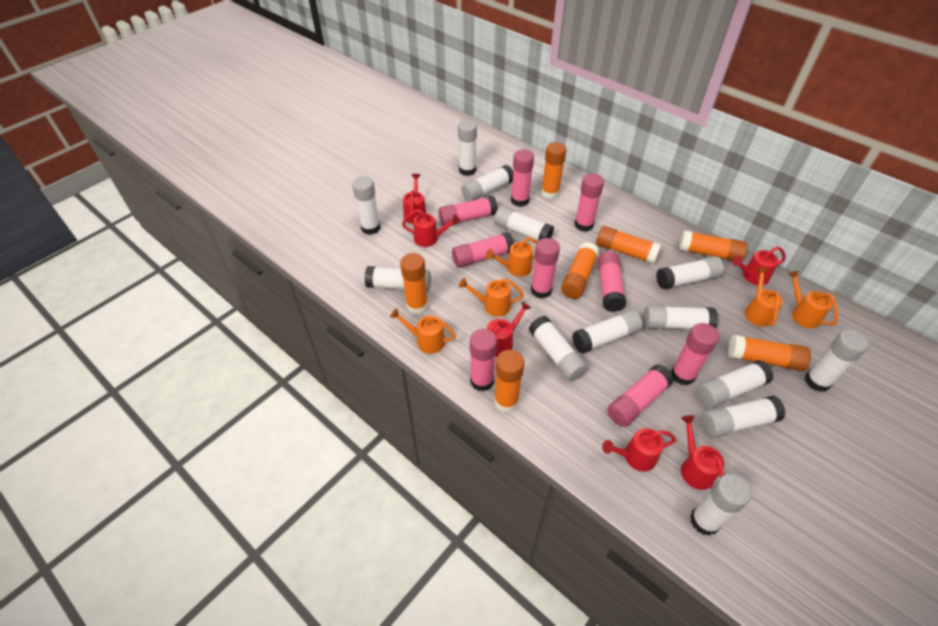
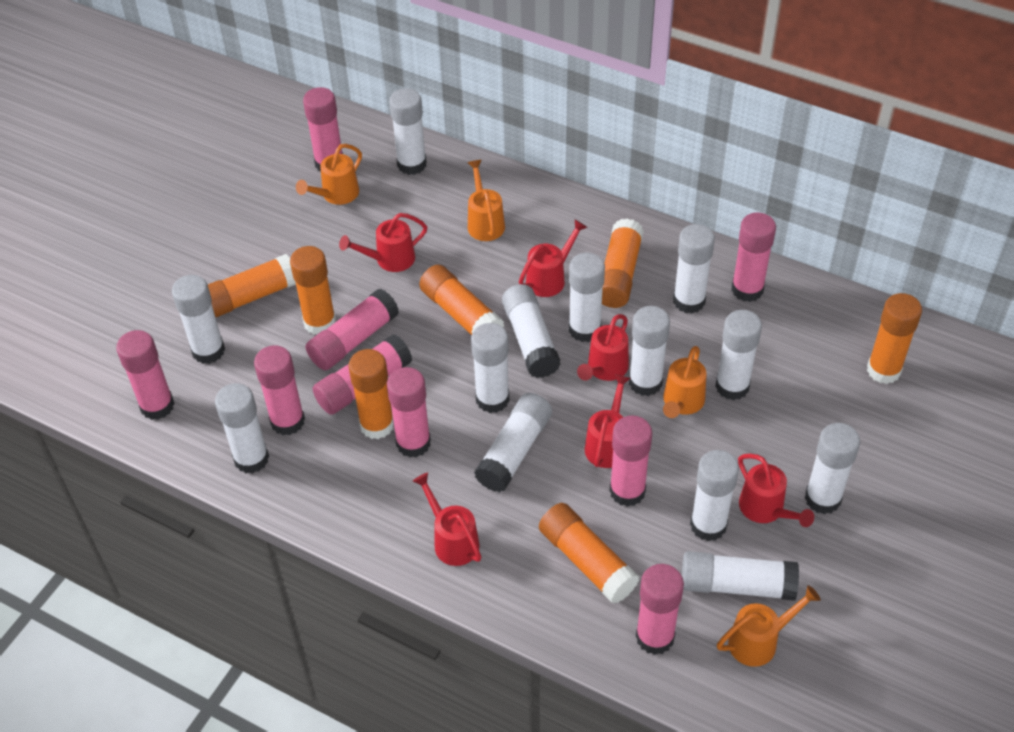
orange watering can: 5 -> 4

